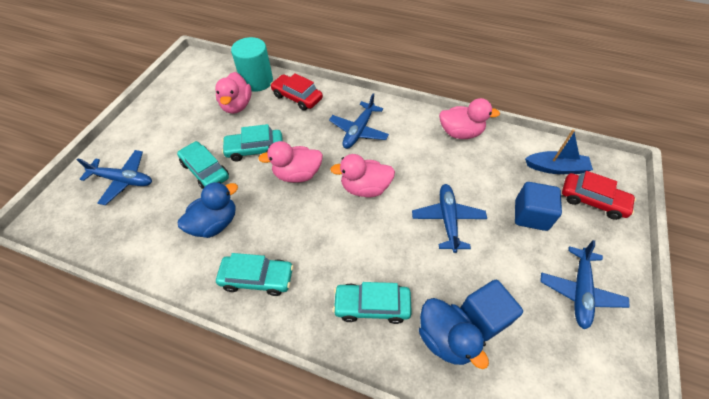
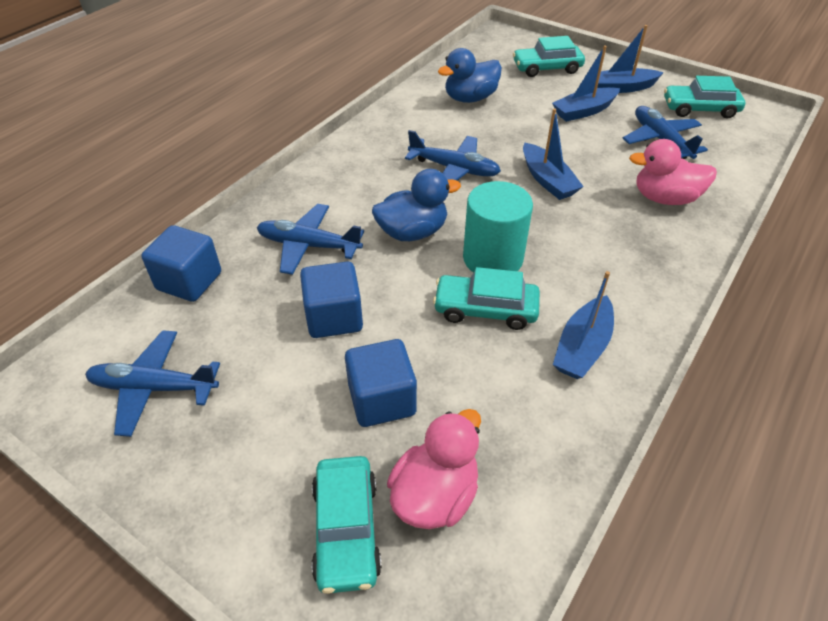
blue boat: 1 -> 4
blue cube: 2 -> 3
pink duck: 4 -> 2
red car: 2 -> 0

